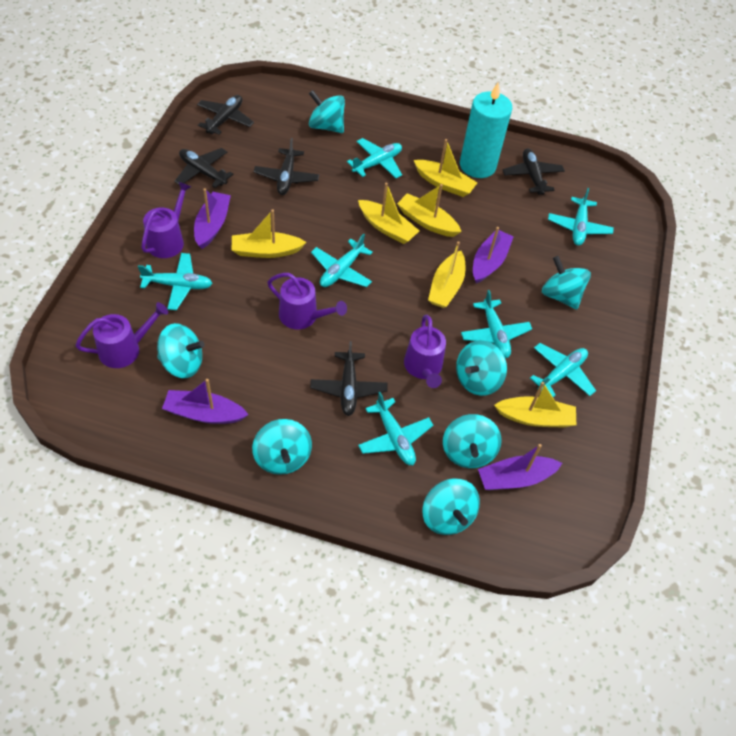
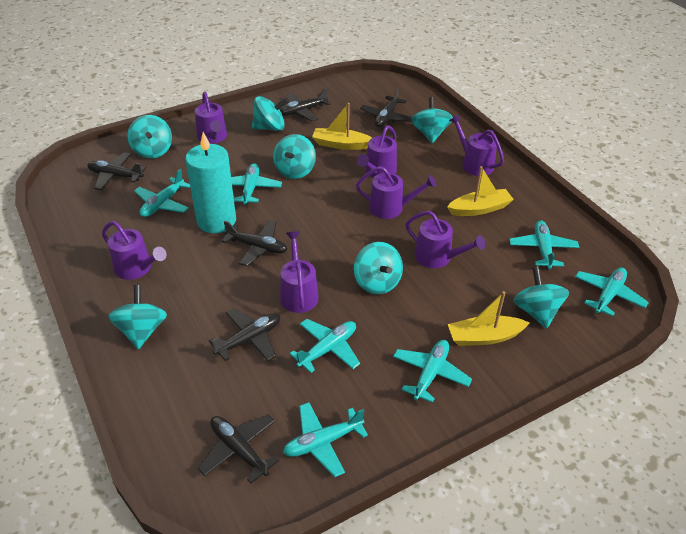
black plane: 5 -> 6
purple boat: 4 -> 0
purple watering can: 4 -> 7
yellow boat: 6 -> 3

